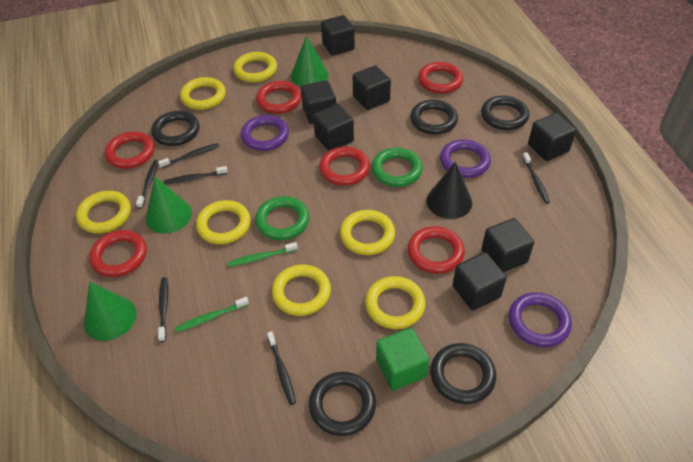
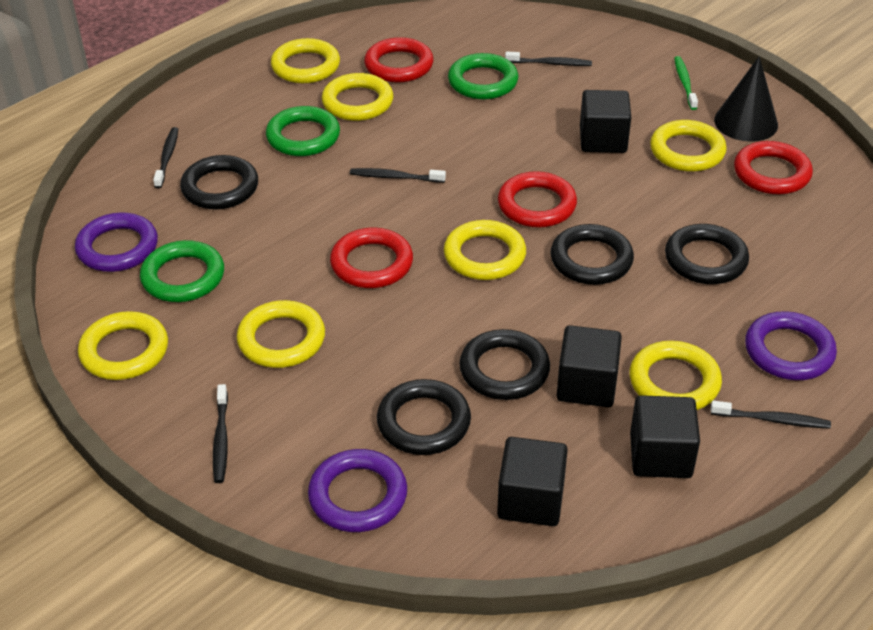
black cube: 7 -> 4
black toothbrush: 6 -> 5
green cone: 3 -> 0
green cube: 1 -> 0
green ring: 2 -> 3
green toothbrush: 2 -> 1
red ring: 6 -> 4

